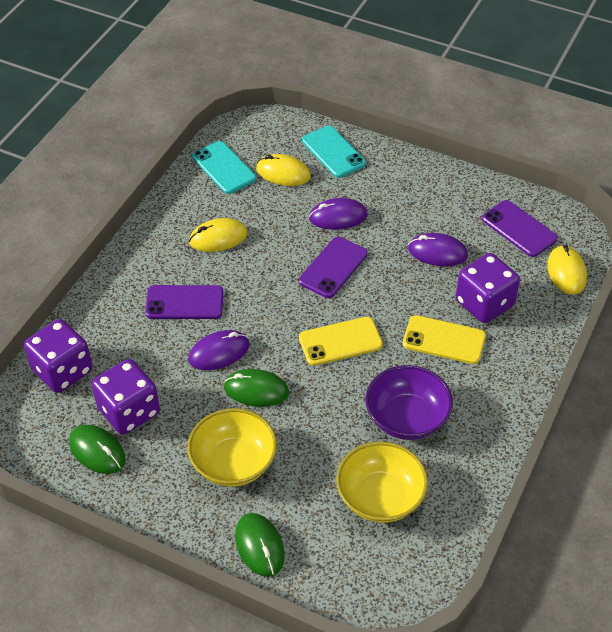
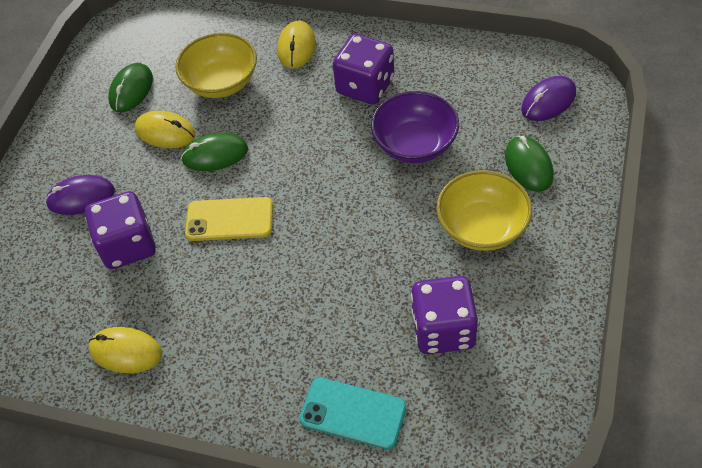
purple mouse: 3 -> 2
purple phone: 3 -> 0
turquoise phone: 2 -> 1
yellow phone: 2 -> 1

